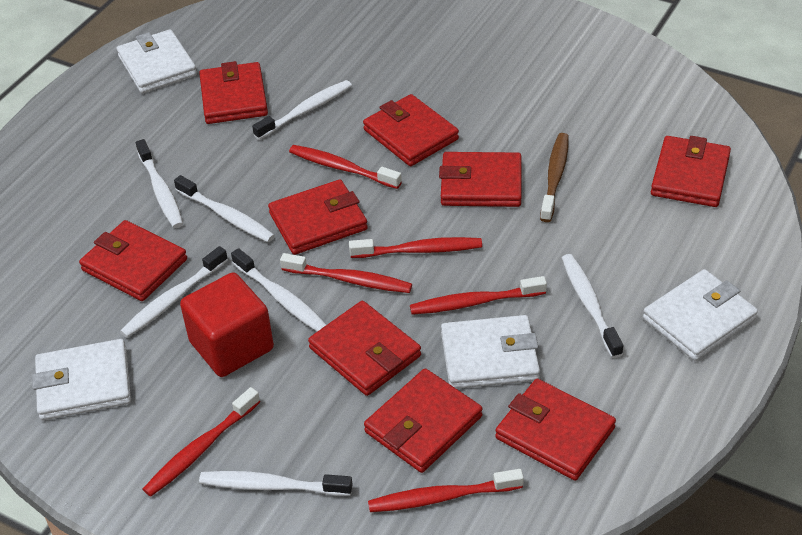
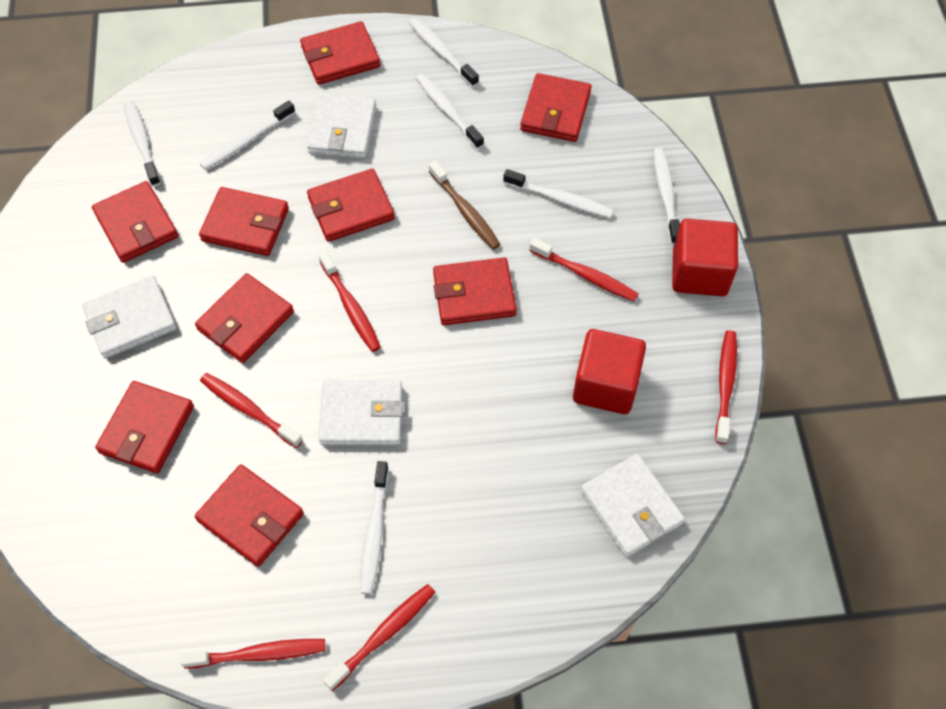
red cube: 1 -> 2

